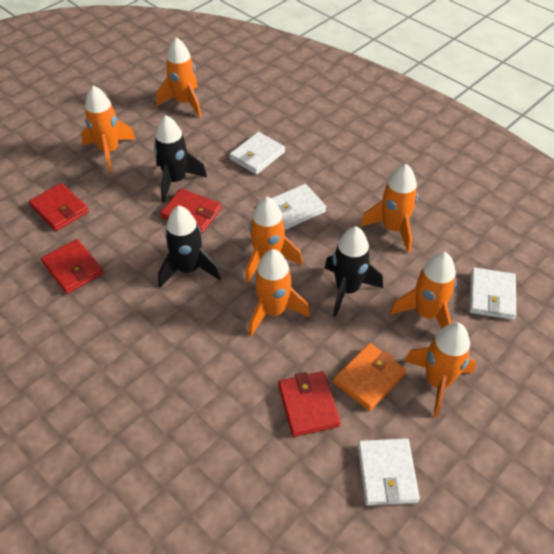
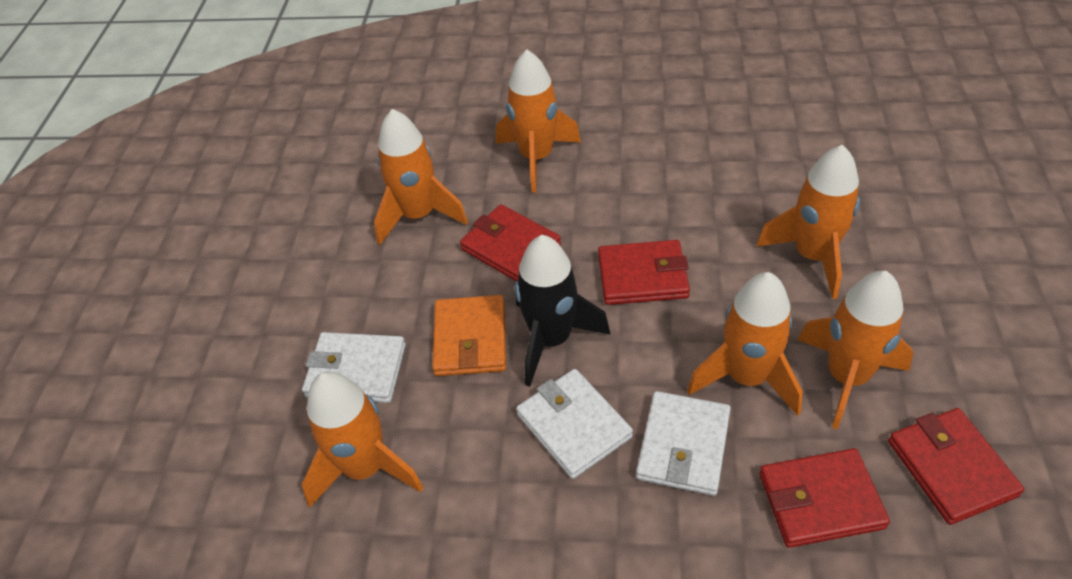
black rocket: 3 -> 1
orange rocket: 7 -> 6
white wallet: 4 -> 3

